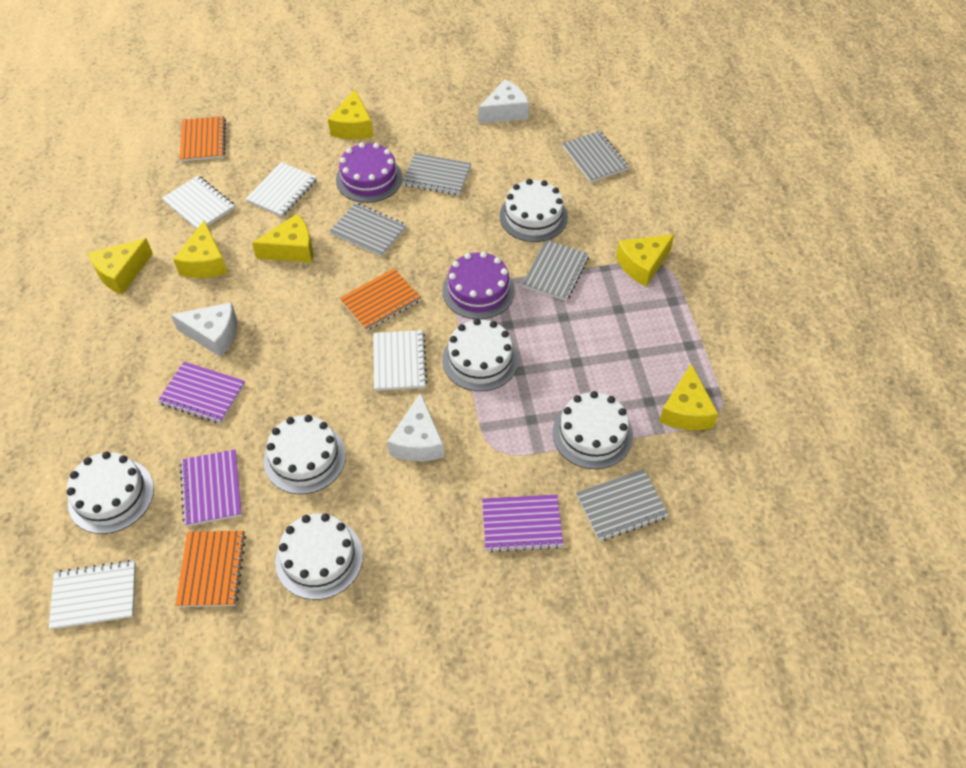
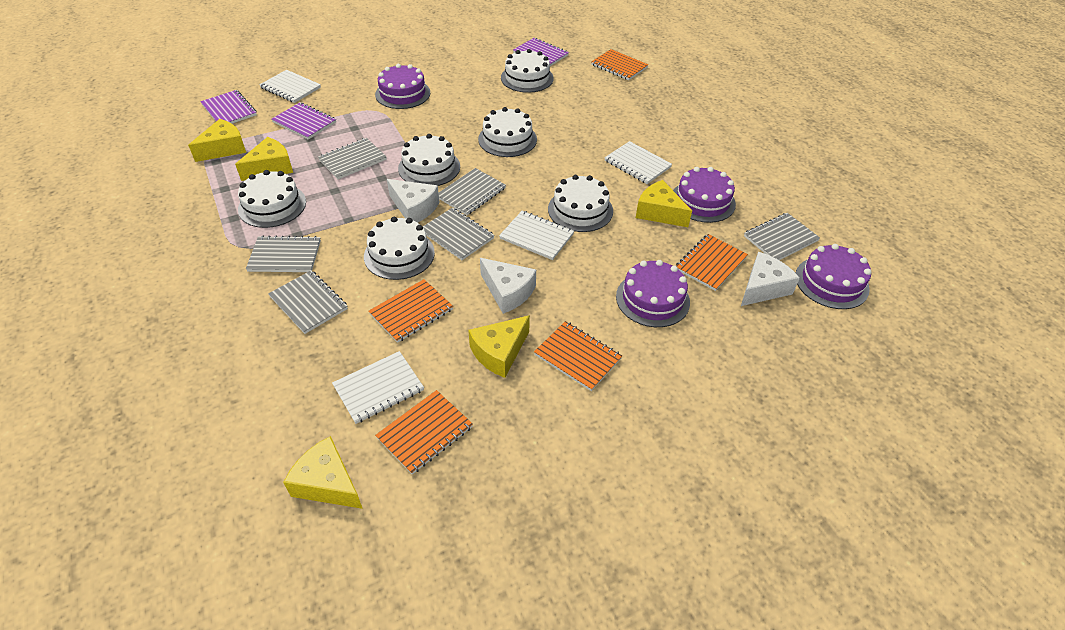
grey notebook: 5 -> 6
orange notebook: 3 -> 5
purple cake: 2 -> 4
yellow cheese: 6 -> 5

